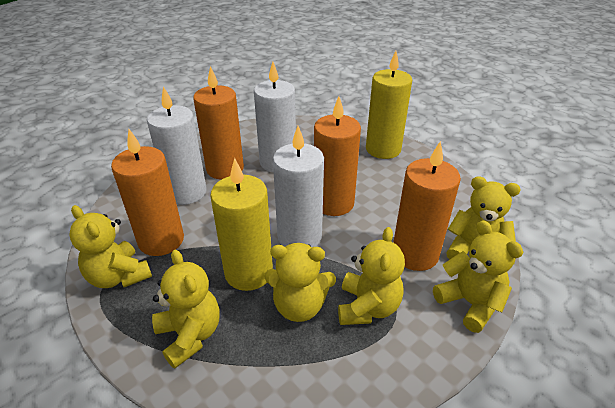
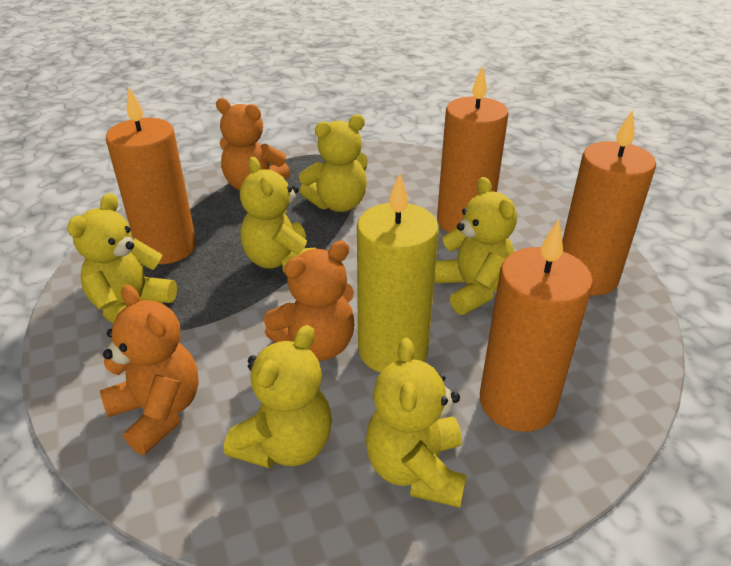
orange teddy bear: 0 -> 3
white candle: 3 -> 0
yellow candle: 2 -> 1

